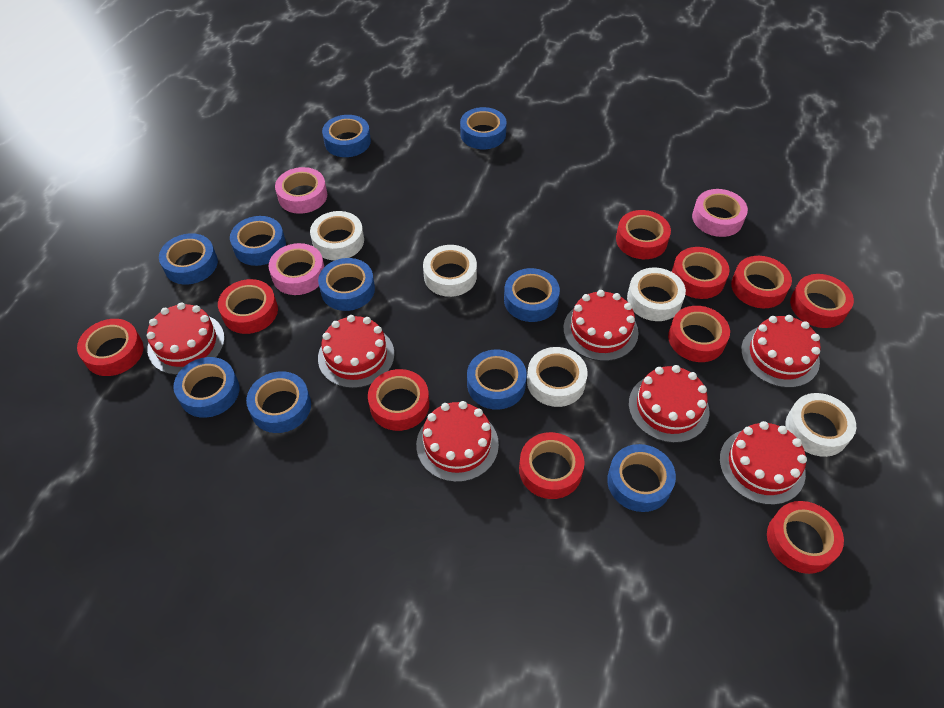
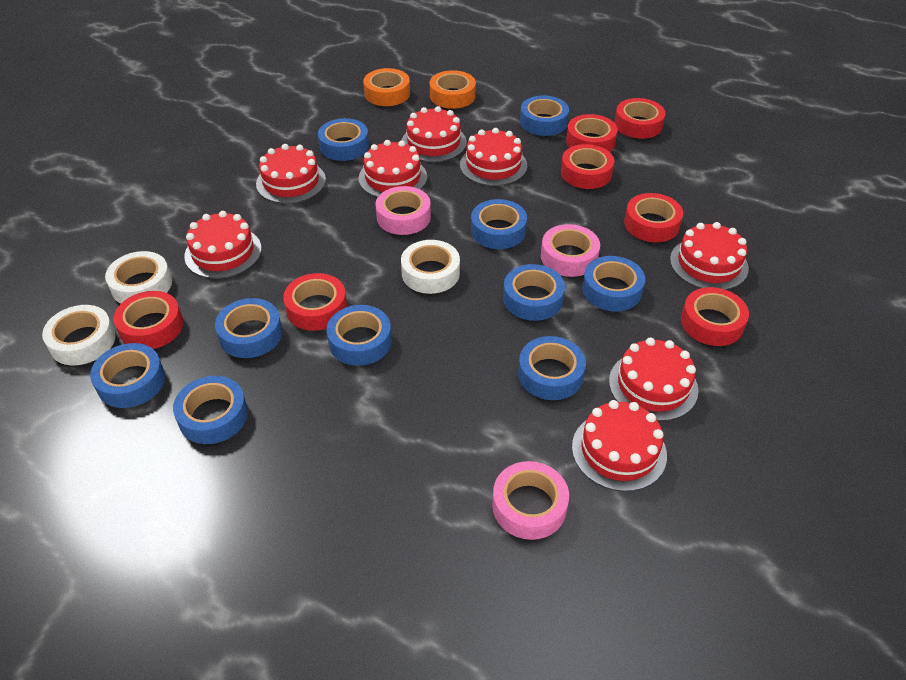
orange tape: 0 -> 2
red cake: 7 -> 8
red tape: 10 -> 7
white tape: 5 -> 3

